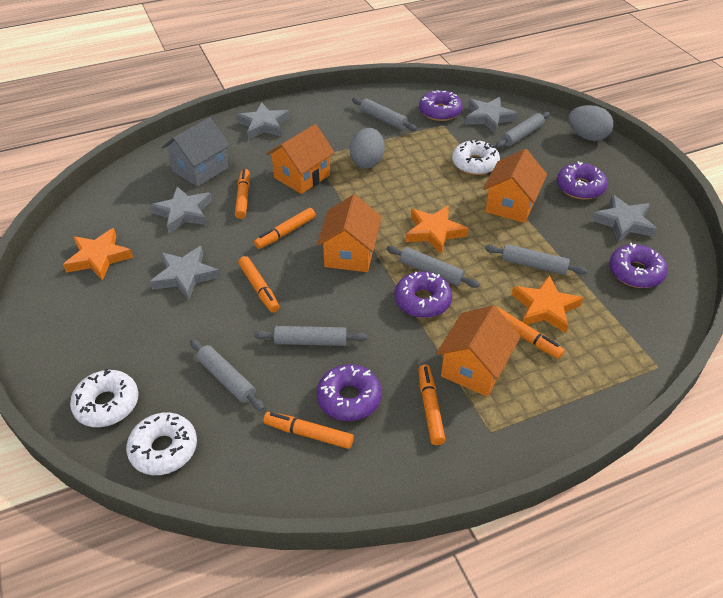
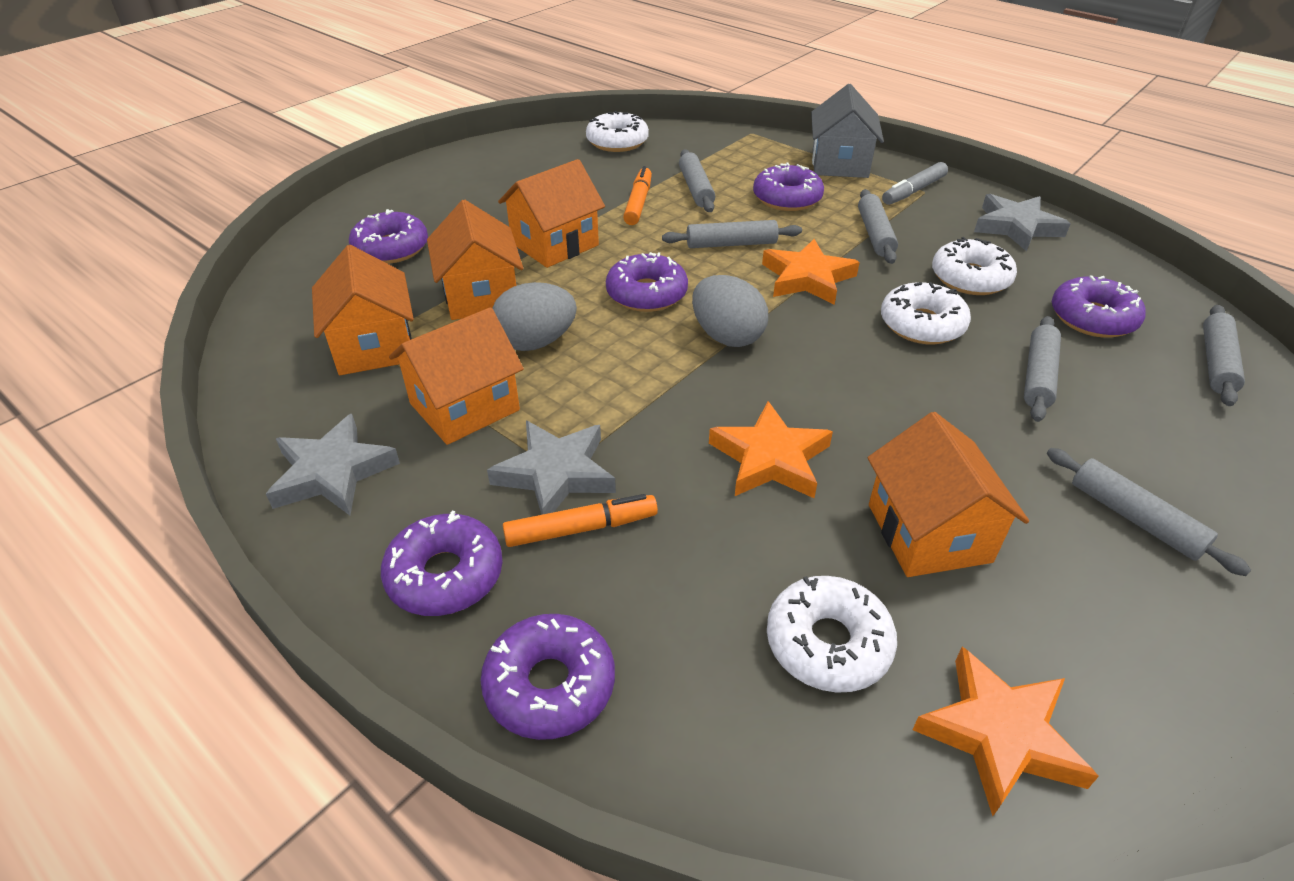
grey marker: 0 -> 1
grey star: 5 -> 3
orange house: 4 -> 5
orange marker: 6 -> 2
purple donut: 5 -> 6
white donut: 3 -> 4

